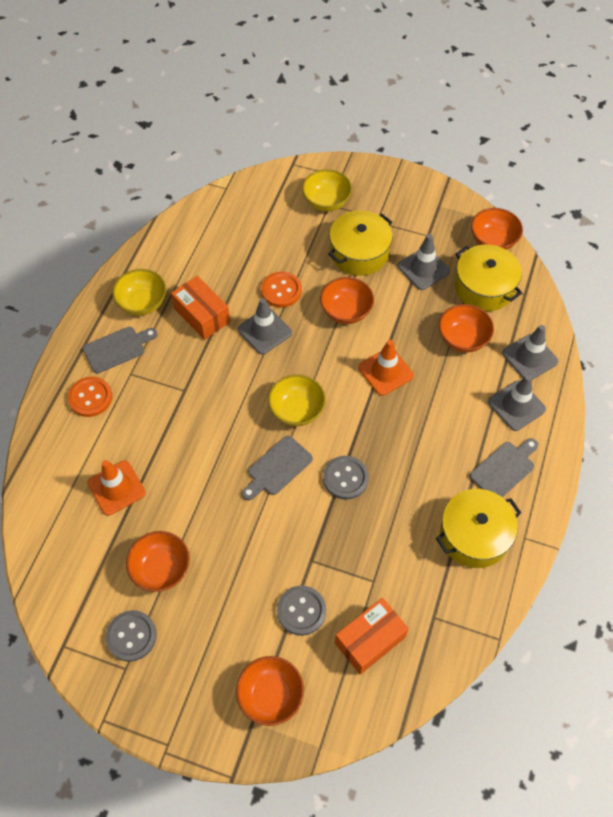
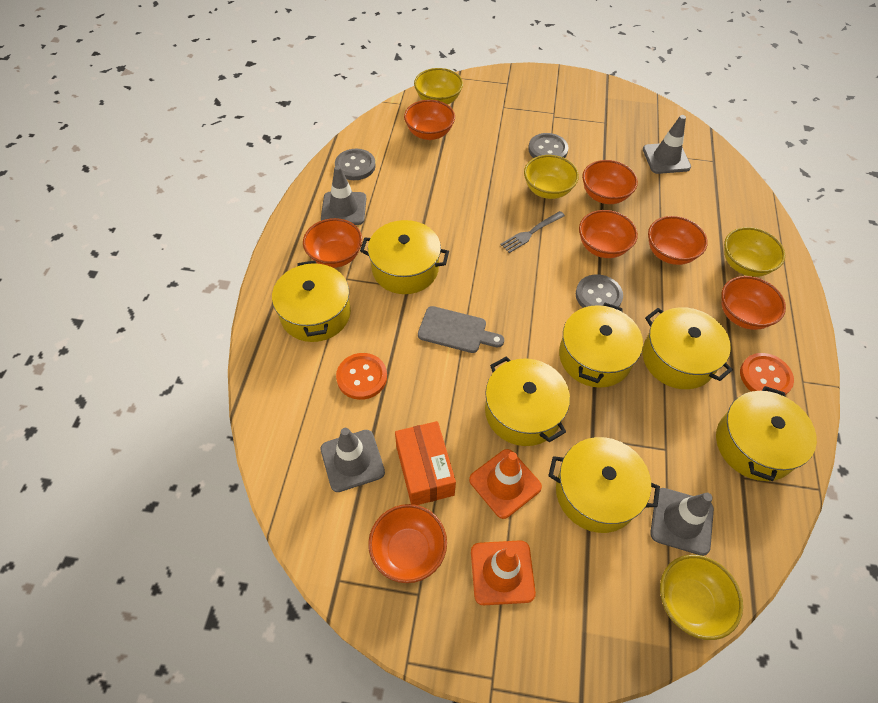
grey cutting board: 3 -> 1
grey fork: 0 -> 1
orange bowl: 5 -> 7
orange box: 2 -> 1
yellow bowl: 3 -> 4
yellow pot: 3 -> 7

